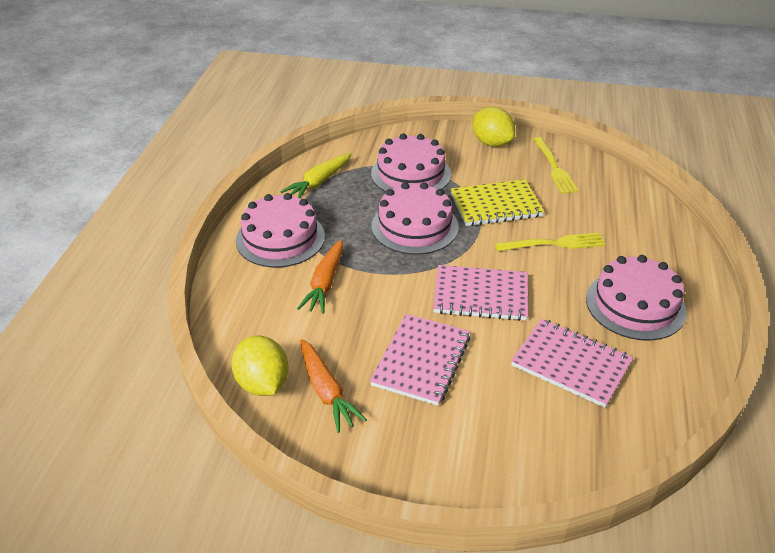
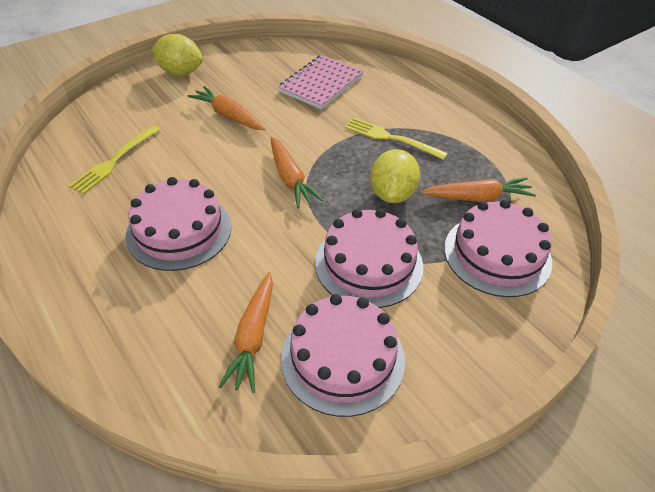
orange carrot: 2 -> 4
pink notebook: 3 -> 1
yellow carrot: 1 -> 0
yellow notebook: 1 -> 0

